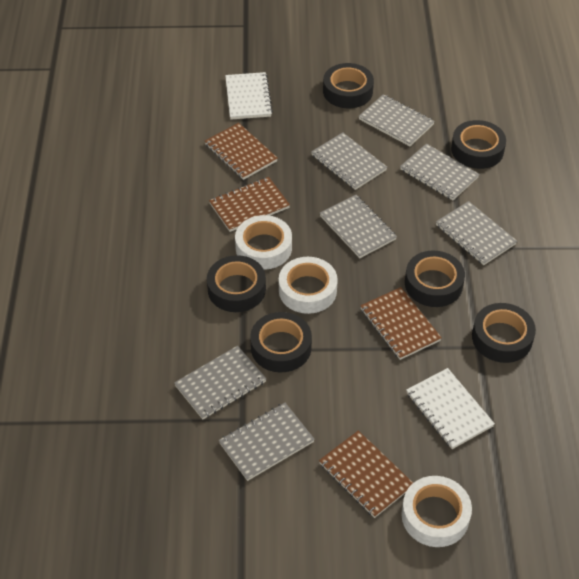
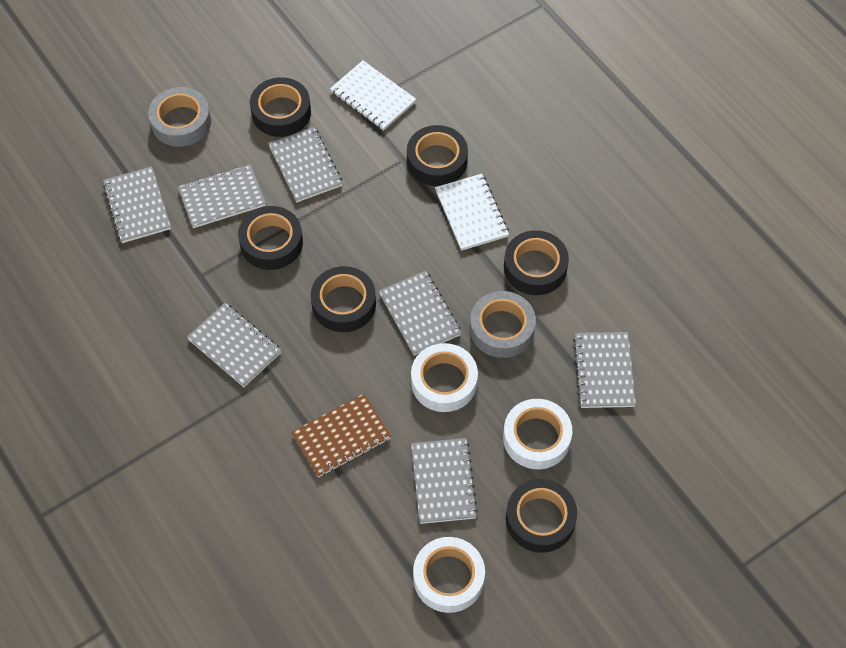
brown notebook: 4 -> 1
grey tape: 0 -> 2

